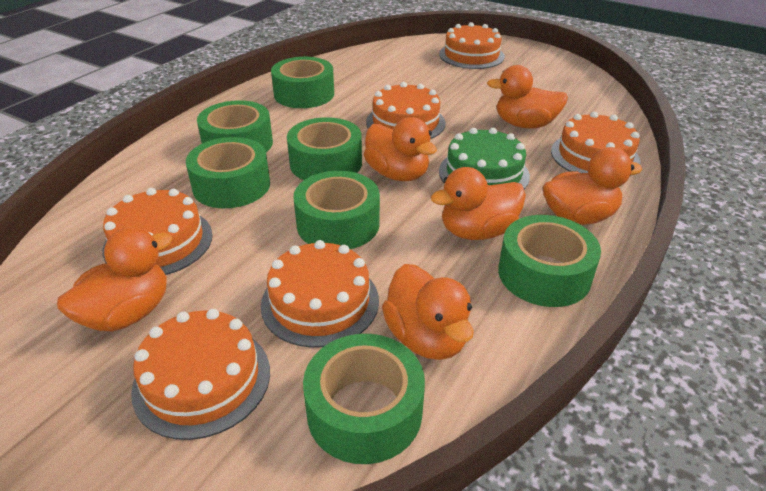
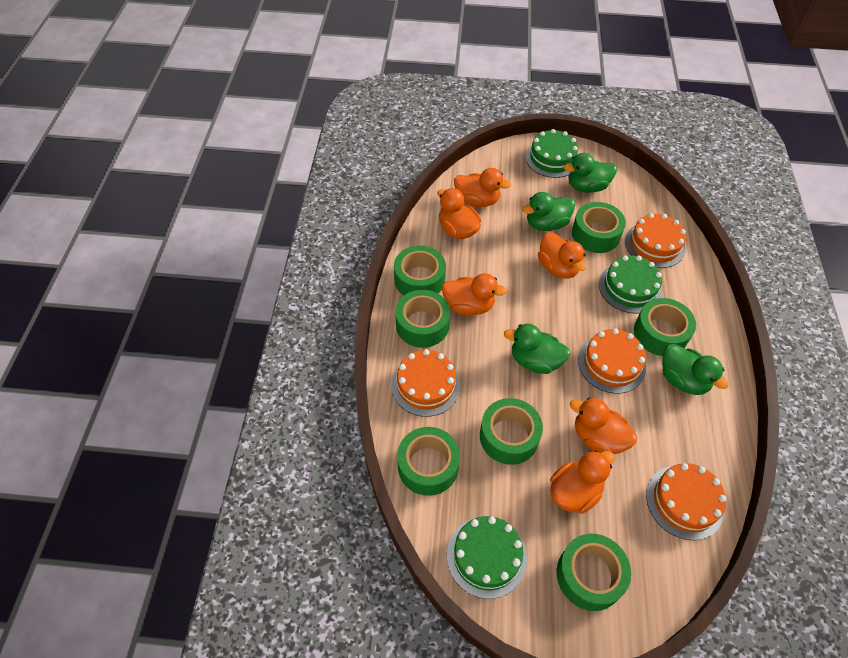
green cake: 1 -> 3
green duck: 0 -> 4
orange cake: 6 -> 4

